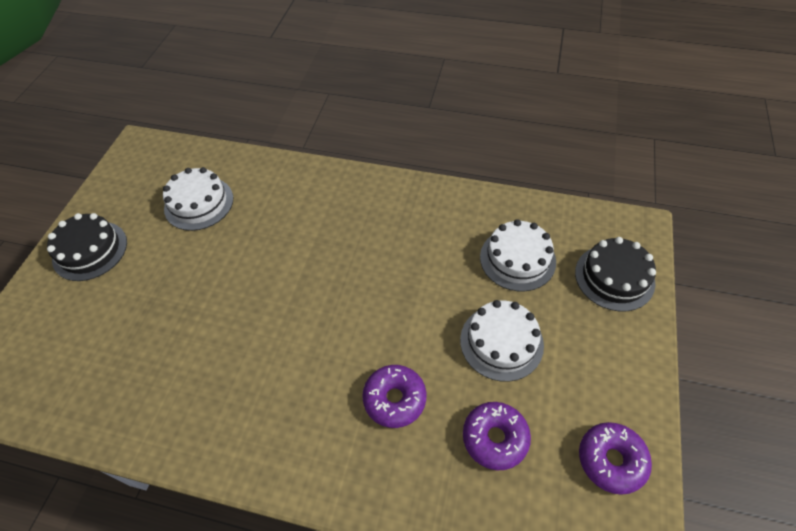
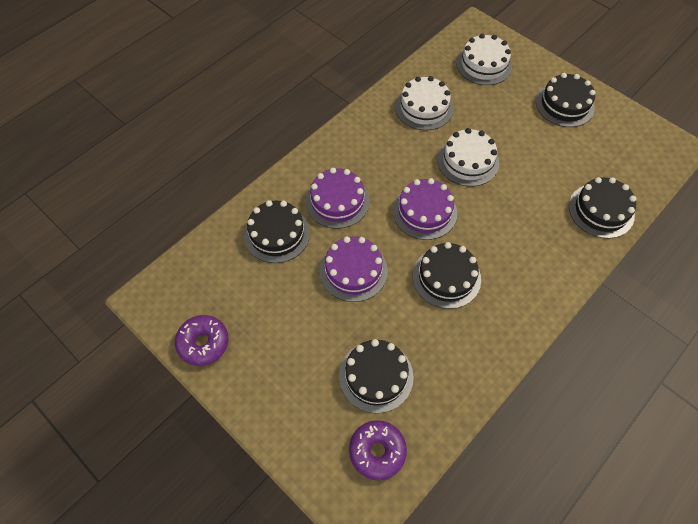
black cake: 2 -> 5
purple cake: 0 -> 3
purple donut: 3 -> 2

